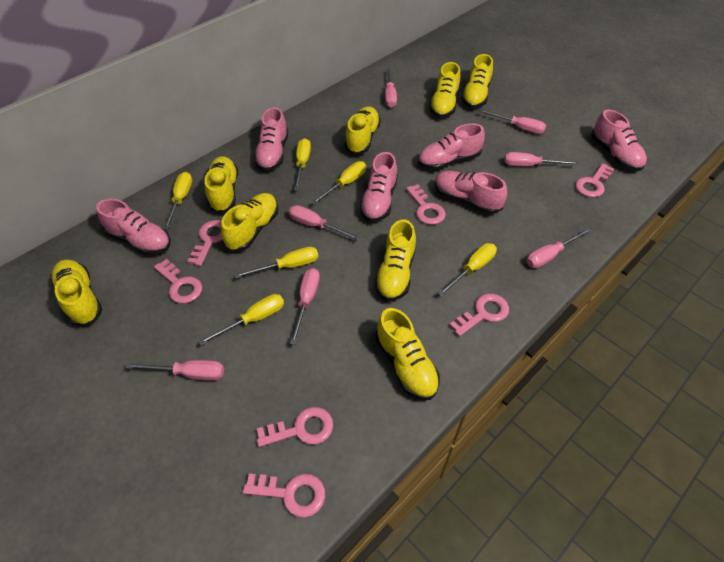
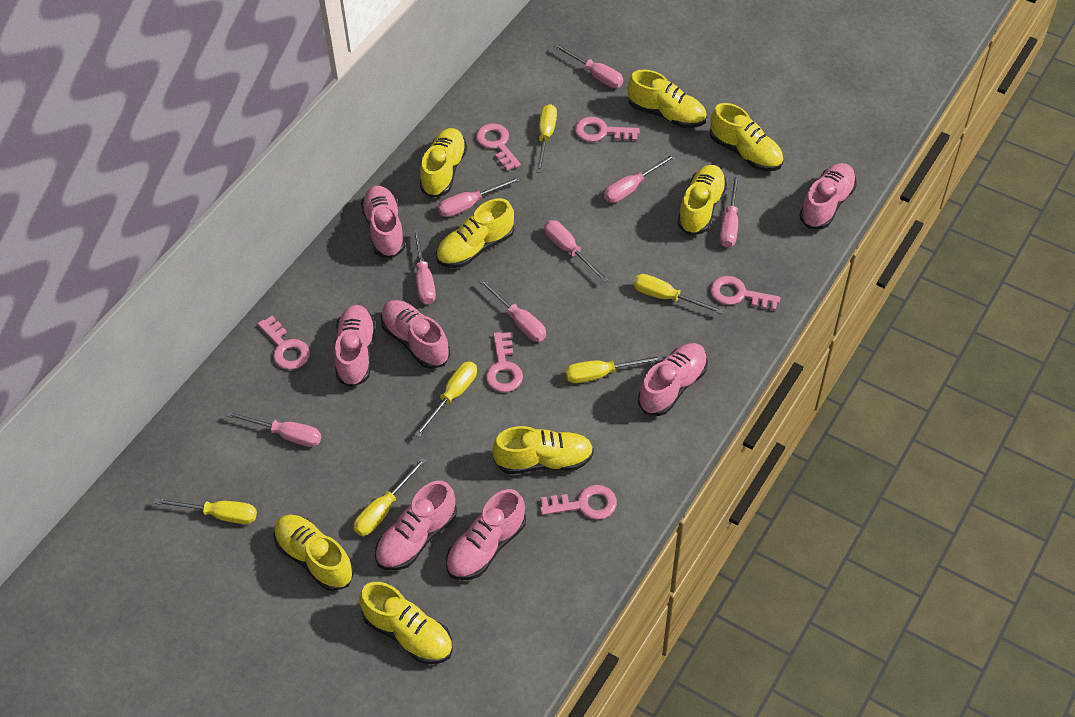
pink key: 7 -> 6
pink screwdriver: 7 -> 8
pink shoe: 6 -> 7

